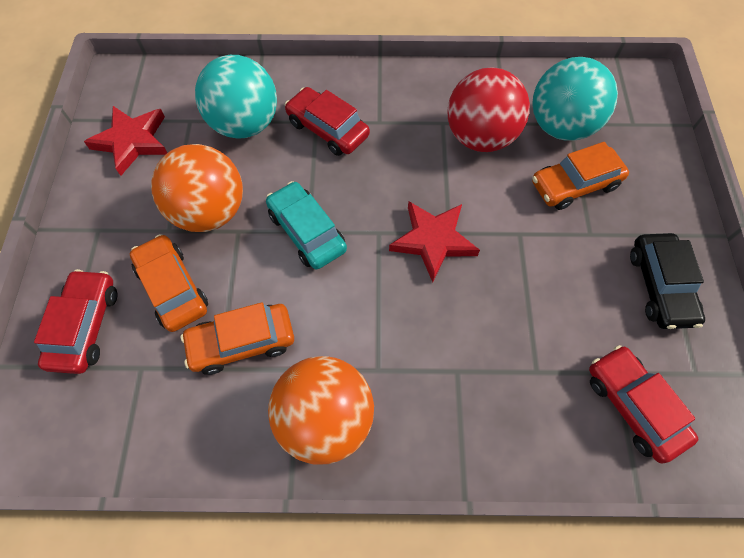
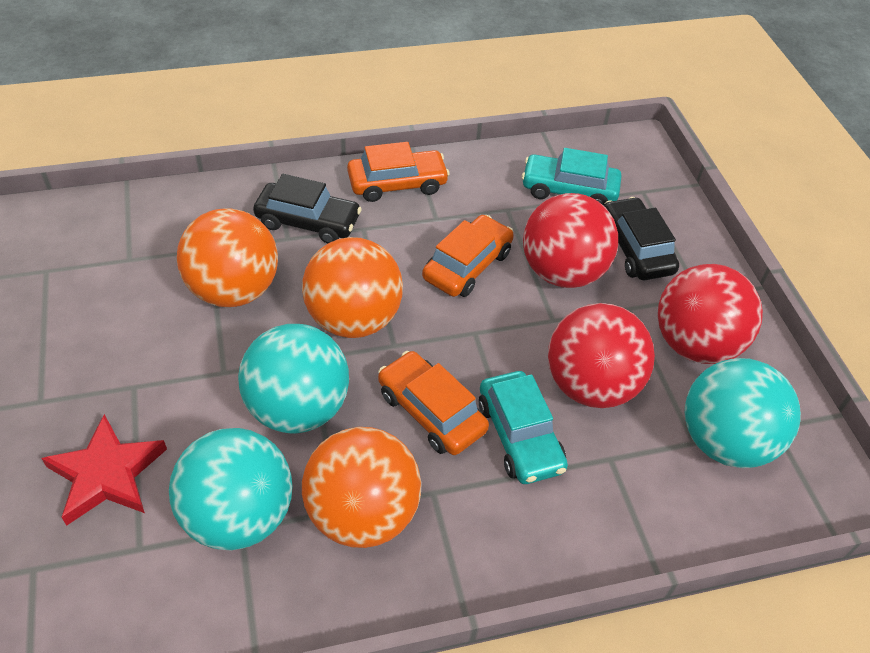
black car: 1 -> 2
orange ball: 2 -> 3
red ball: 1 -> 3
red car: 3 -> 0
red star: 2 -> 1
turquoise ball: 2 -> 3
turquoise car: 1 -> 2

